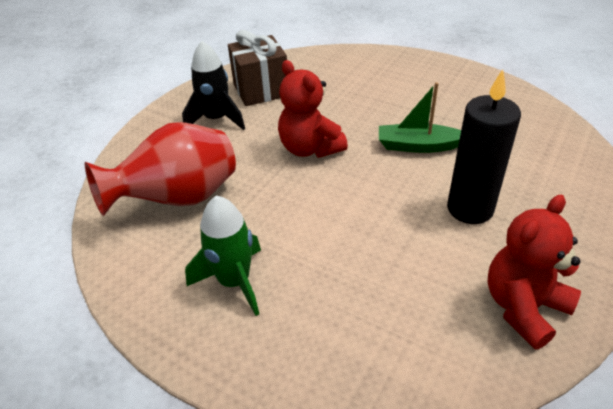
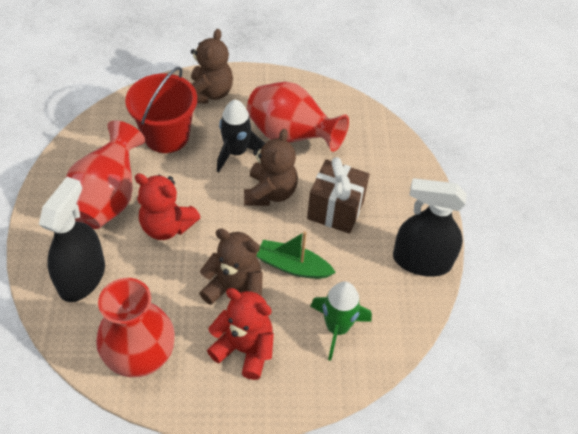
black candle: 1 -> 0
black spray bottle: 0 -> 2
brown teddy bear: 0 -> 3
red bucket: 0 -> 1
red vase: 1 -> 3

